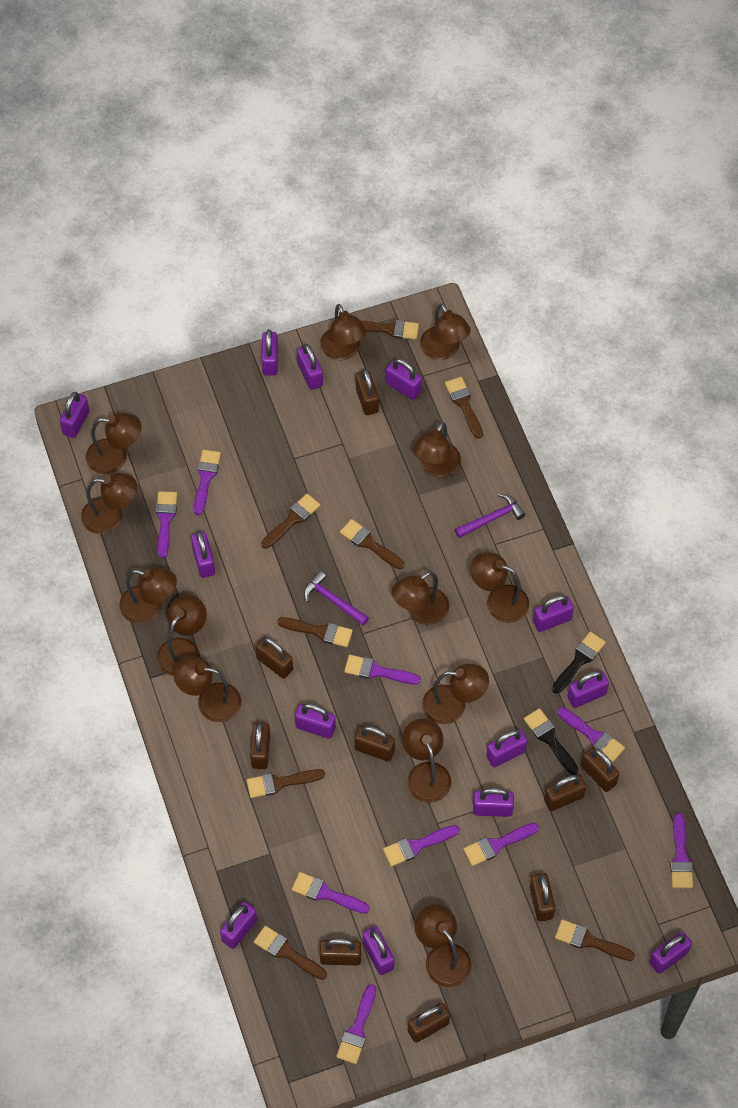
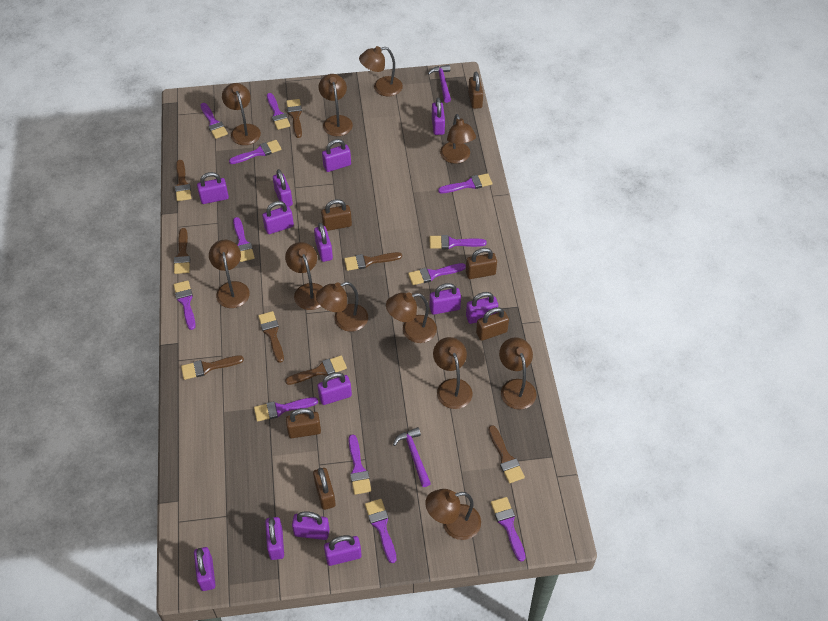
black brush: 2 -> 0
brown lamp: 13 -> 11
brown padlock: 9 -> 6
purple brush: 9 -> 12

